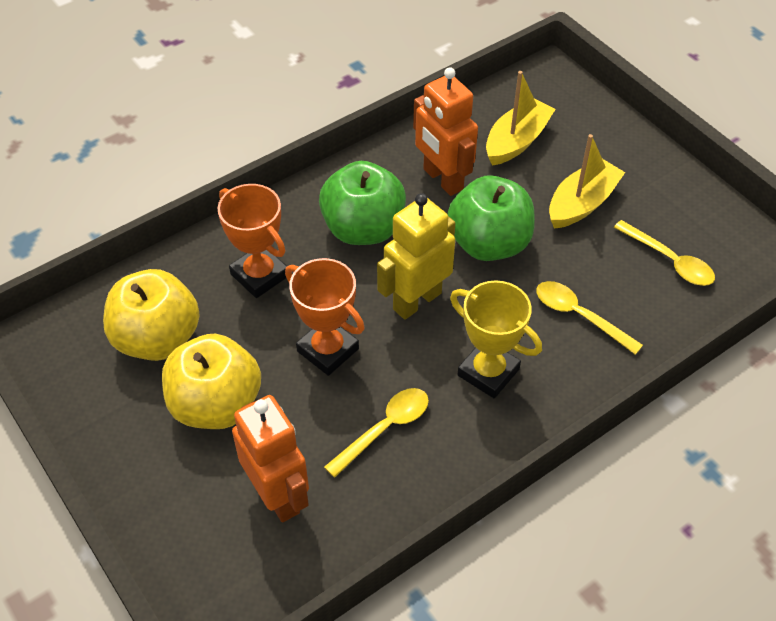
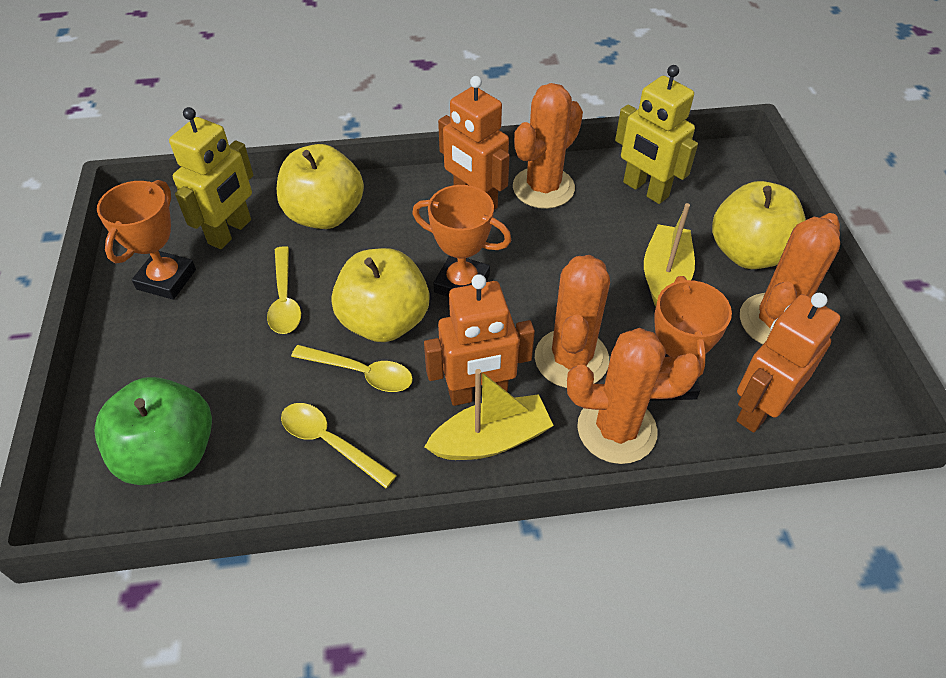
green apple: 2 -> 1
orange cactus: 0 -> 4
orange robot: 2 -> 3
orange trophy: 2 -> 3
yellow apple: 2 -> 3
yellow robot: 1 -> 2
yellow trophy: 1 -> 0

